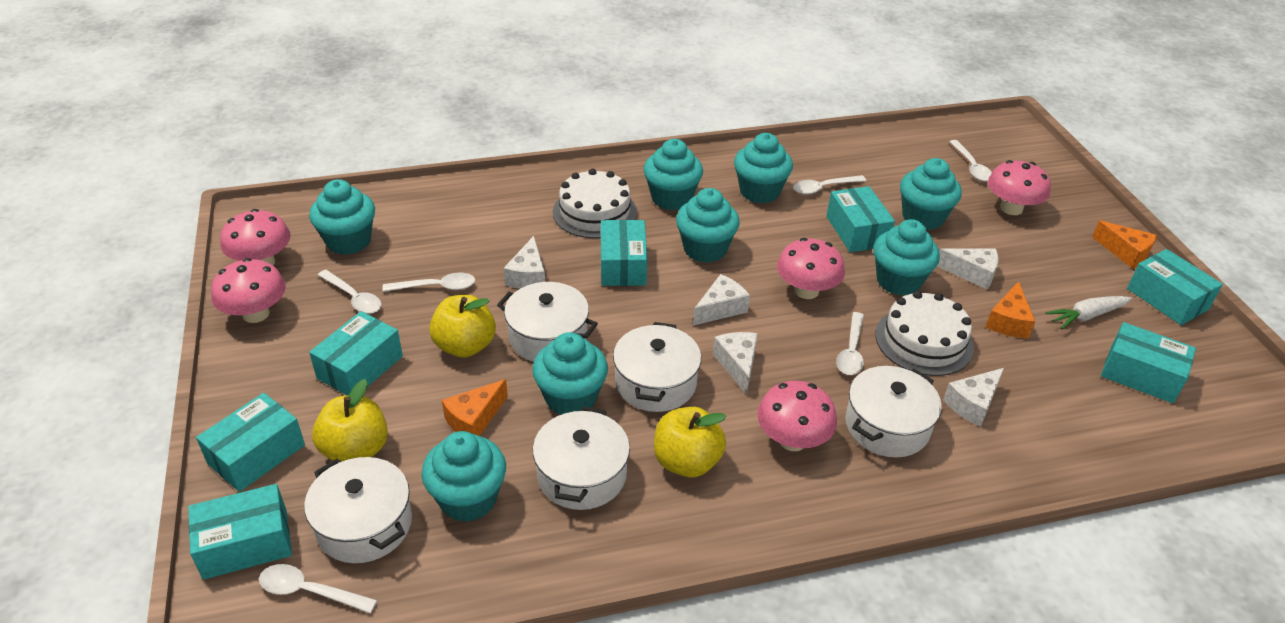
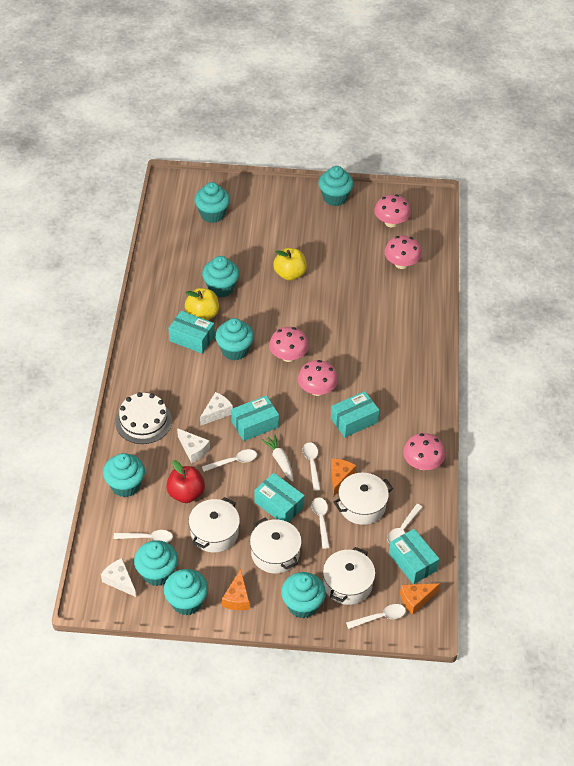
red apple: 0 -> 1
turquoise box: 7 -> 5
white cake: 2 -> 1
white cheese: 5 -> 3
white pot: 5 -> 4
yellow apple: 3 -> 2

